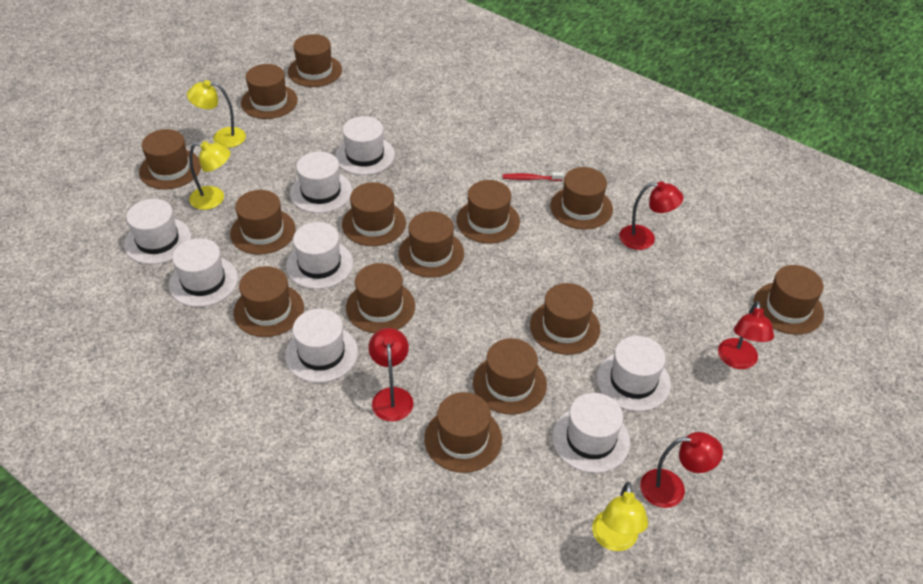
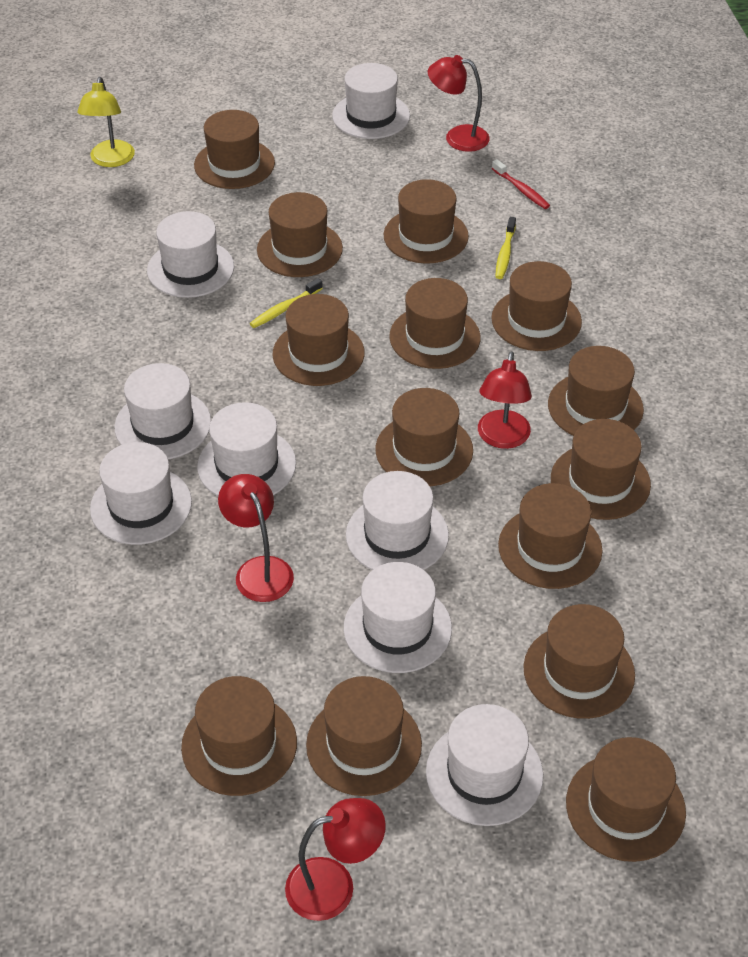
yellow lamp: 3 -> 1
yellow toothbrush: 0 -> 2

